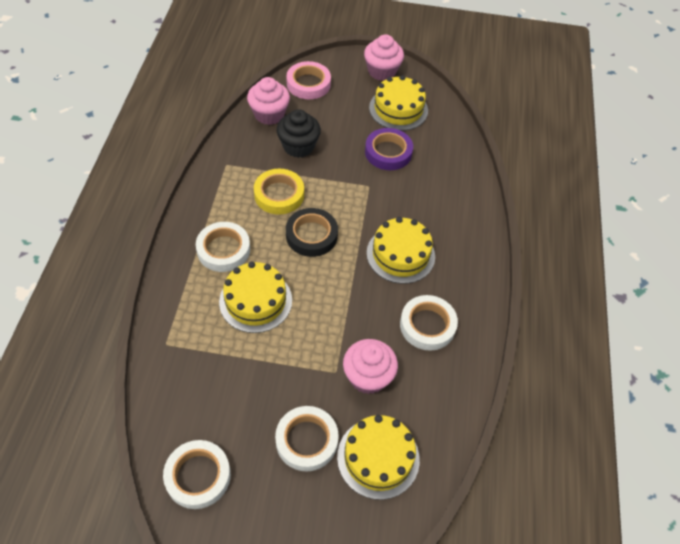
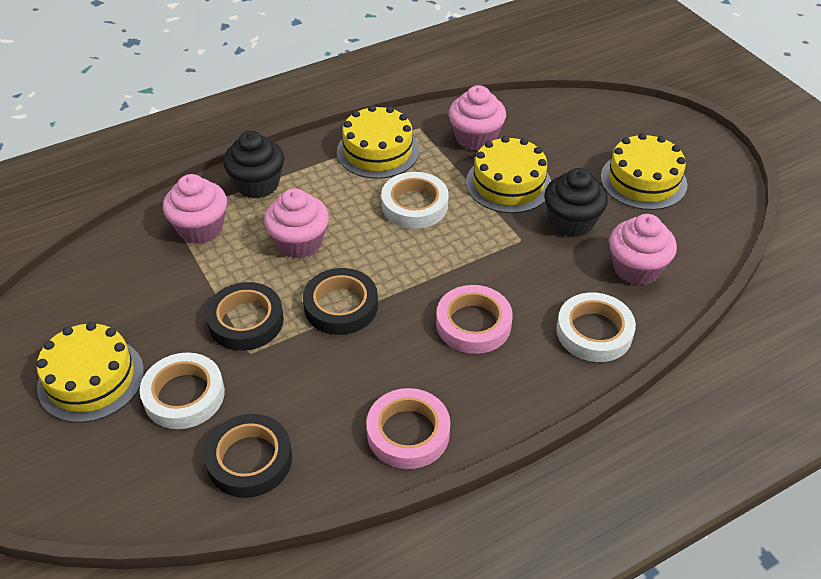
black cupcake: 1 -> 2
black tape: 1 -> 3
pink cupcake: 3 -> 4
pink tape: 1 -> 2
purple tape: 1 -> 0
white tape: 4 -> 3
yellow tape: 1 -> 0

